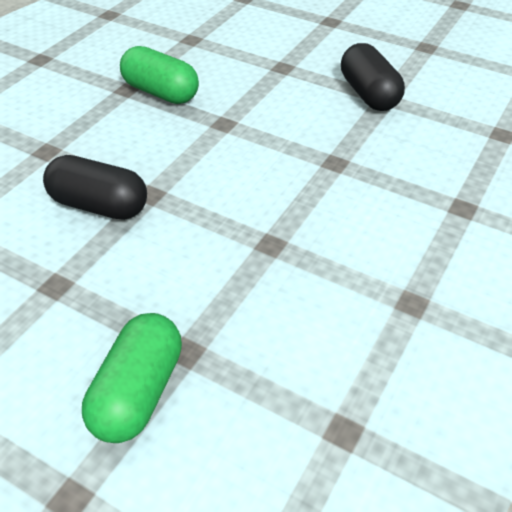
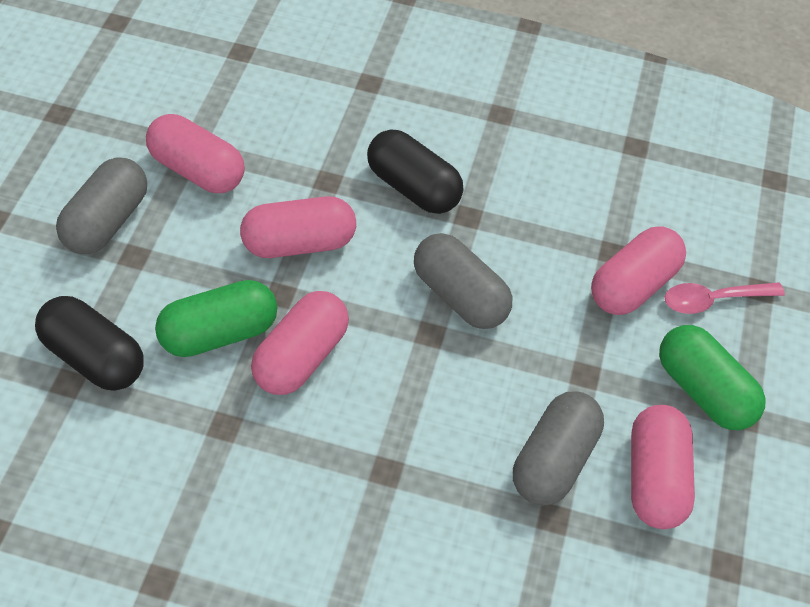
grey capsule: 0 -> 3
pink capsule: 0 -> 5
pink spoon: 0 -> 1

